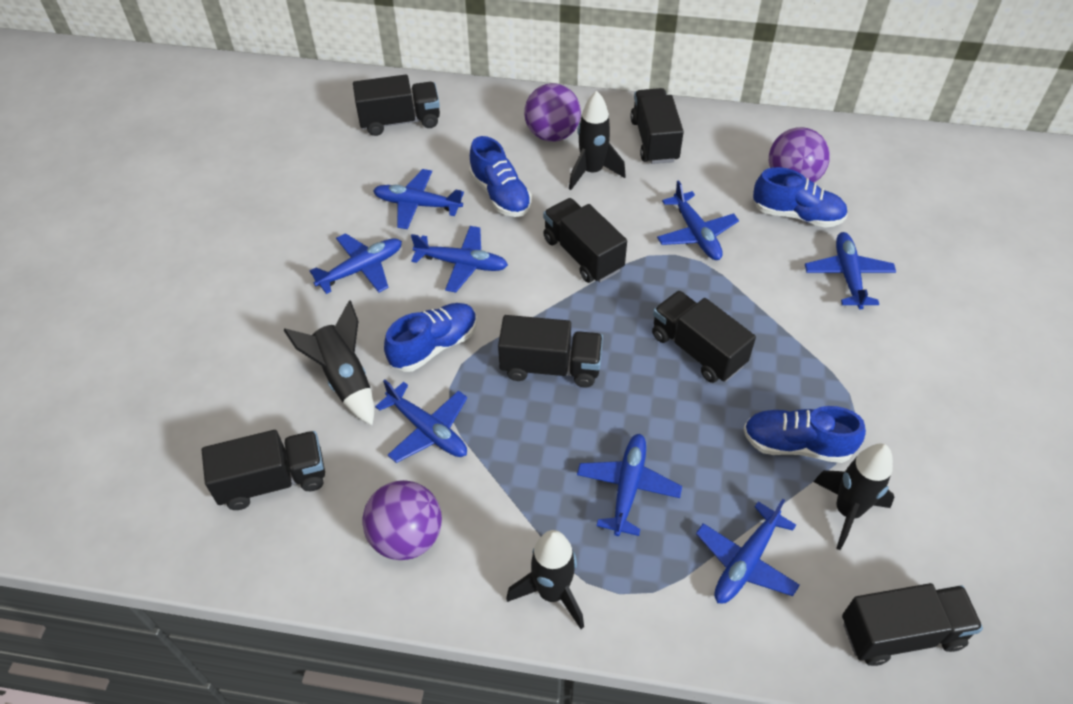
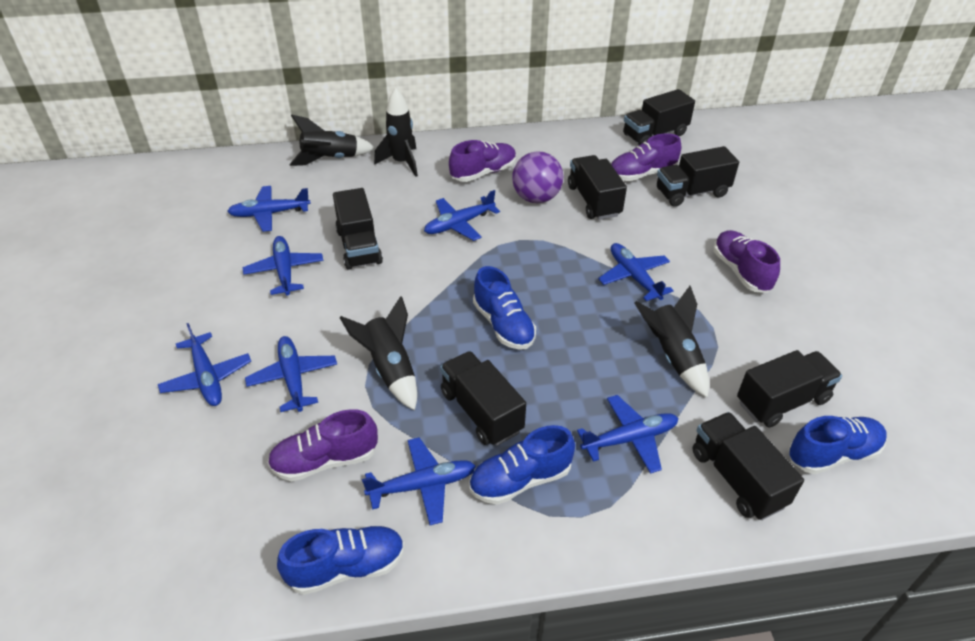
purple ball: 3 -> 1
purple shoe: 0 -> 4

